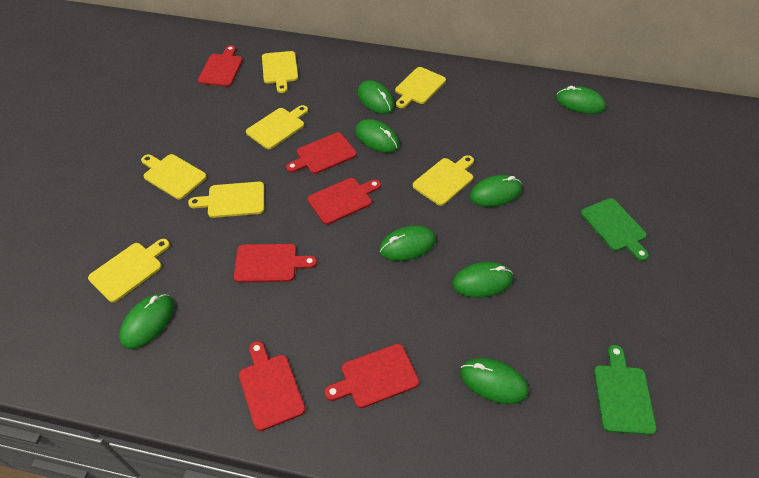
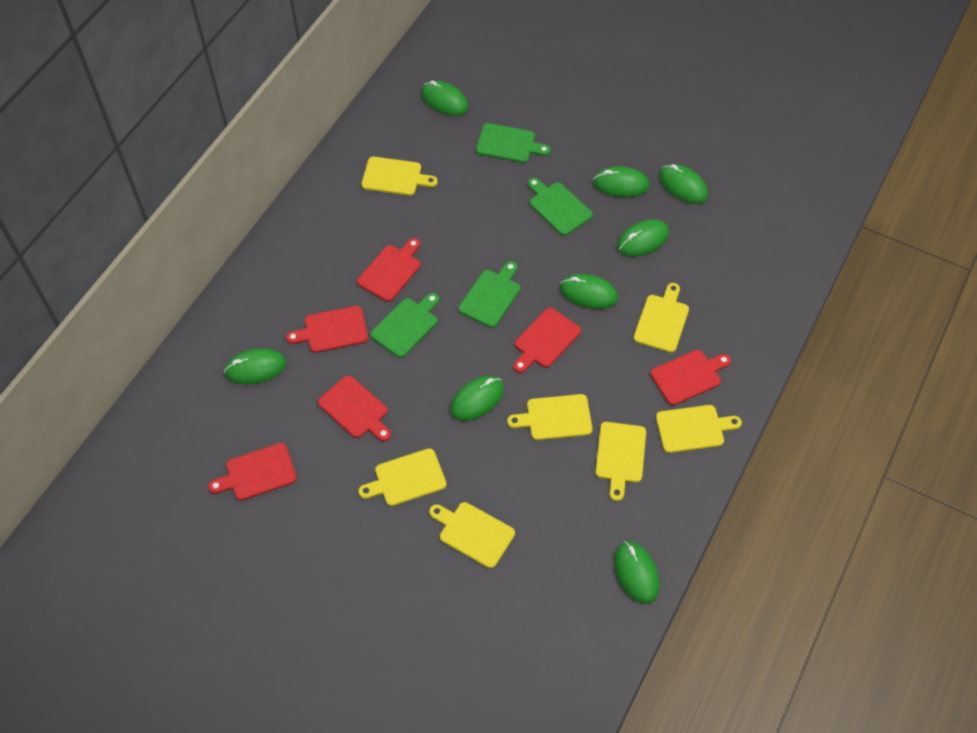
green cutting board: 2 -> 4

